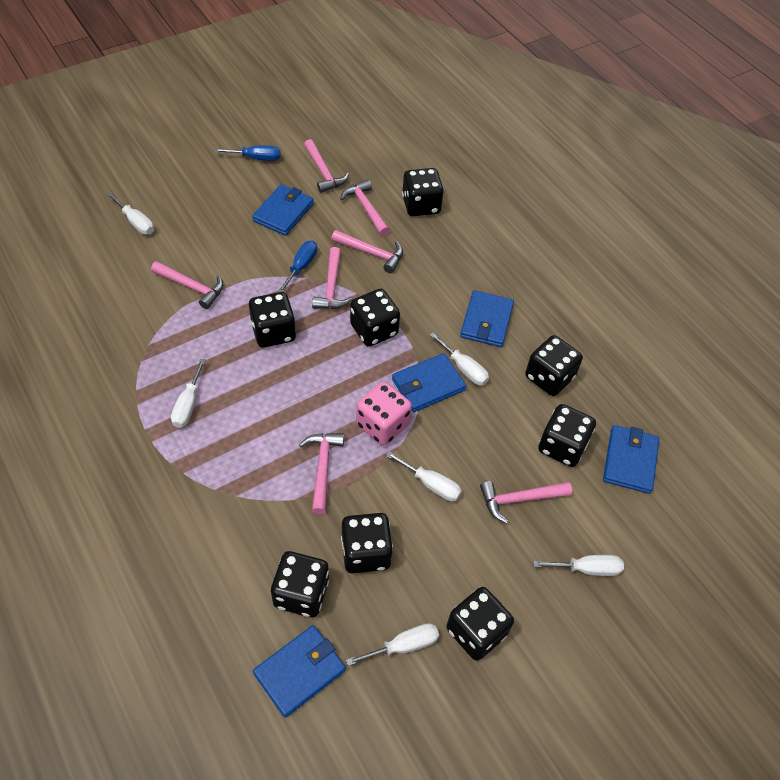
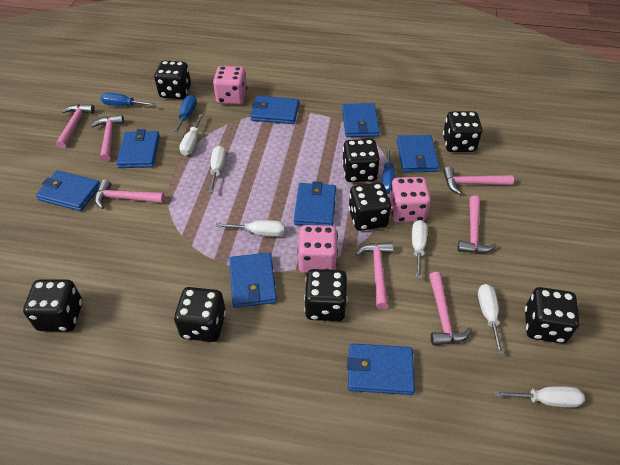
blue screwdriver: 2 -> 3
blue wallet: 5 -> 8
pink dice: 1 -> 3

